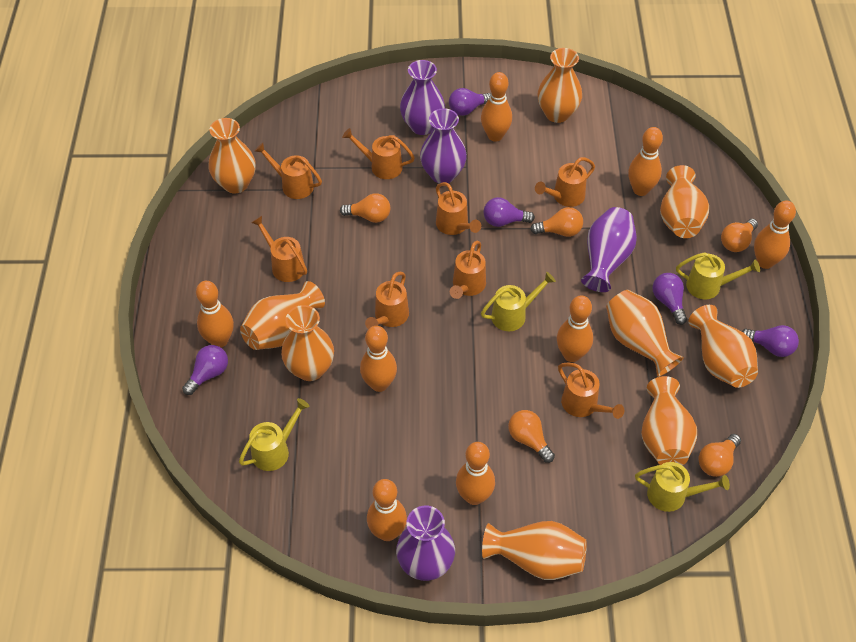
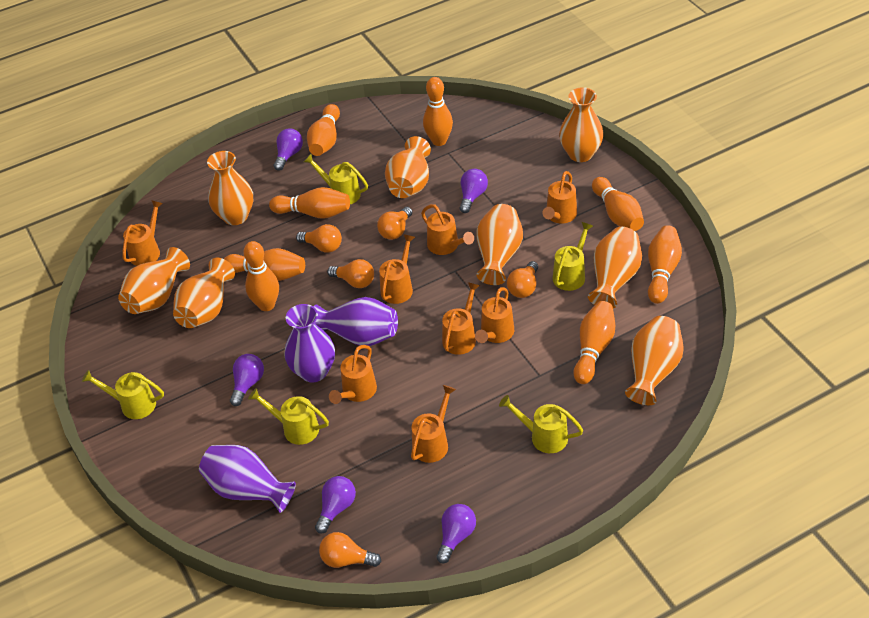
orange vase: 9 -> 8
purple vase: 4 -> 3
yellow watering can: 4 -> 5

